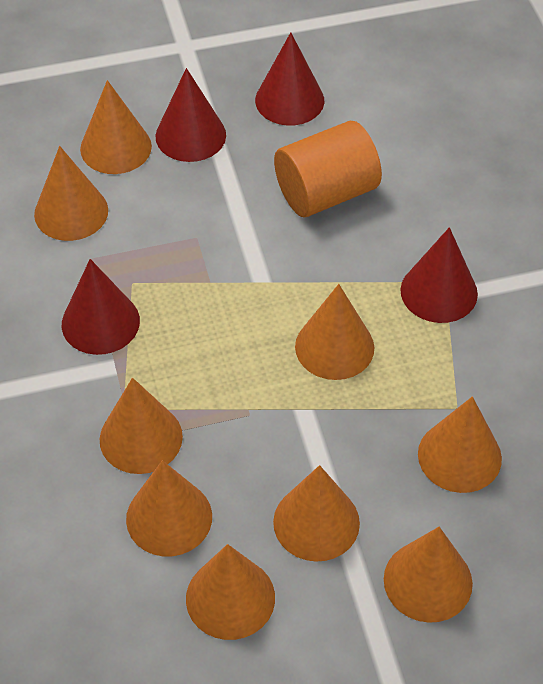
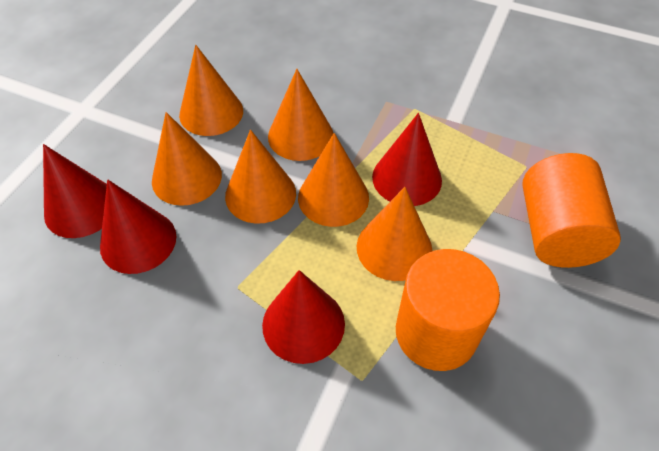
orange cone: 9 -> 6
orange cylinder: 1 -> 2

